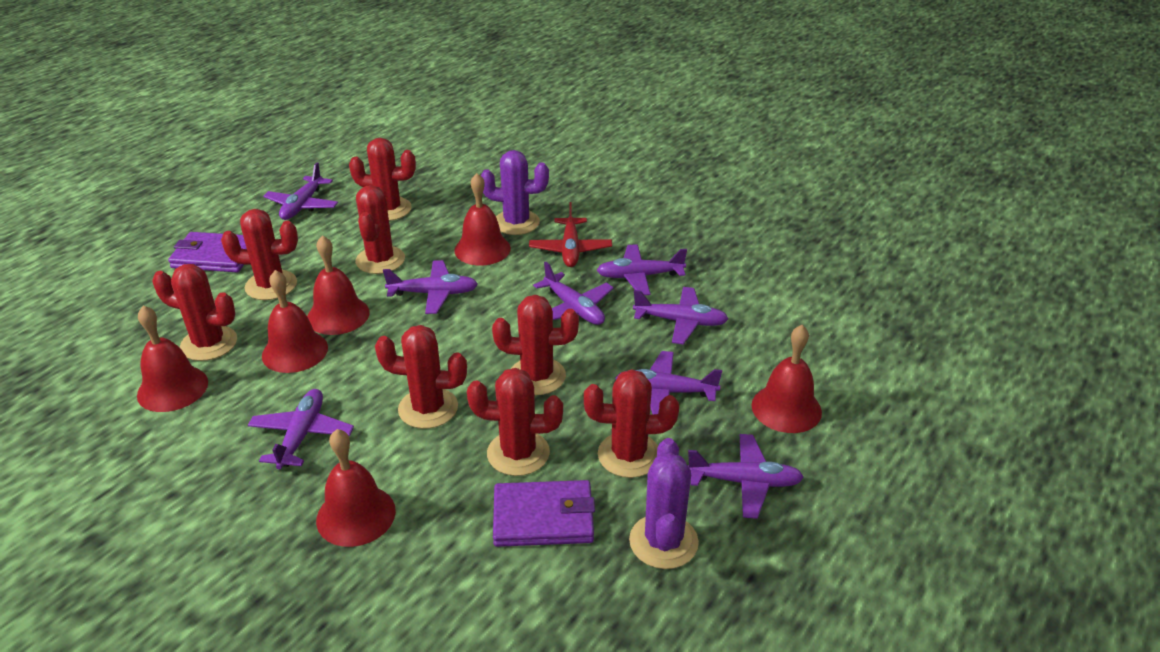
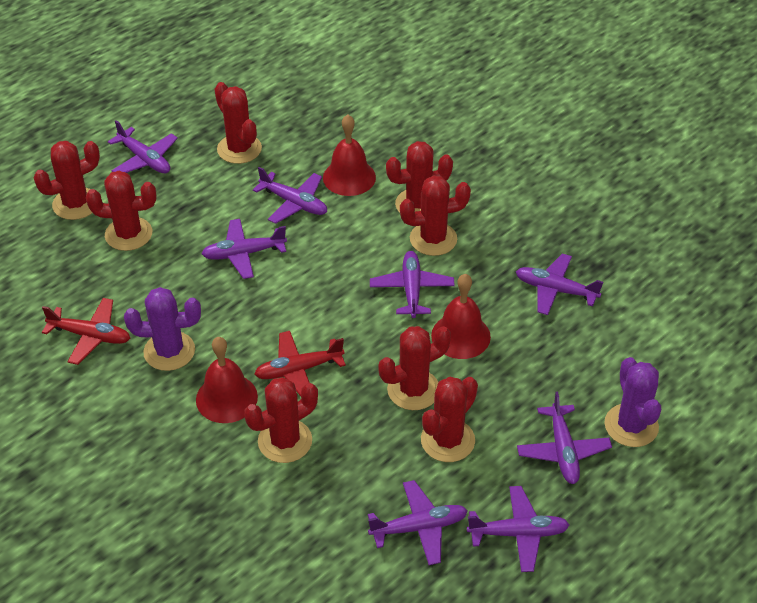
purple wallet: 2 -> 0
red bell: 6 -> 3
red plane: 1 -> 2

